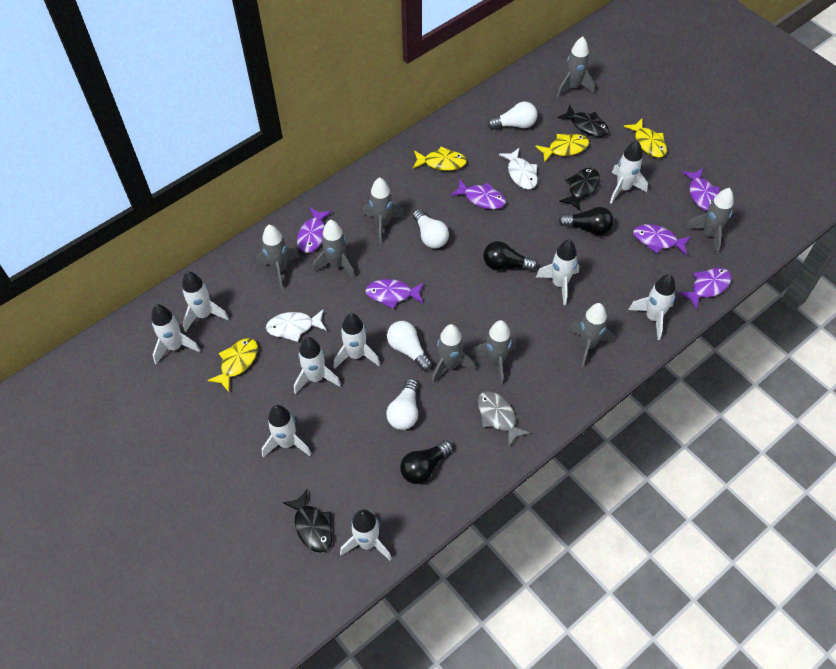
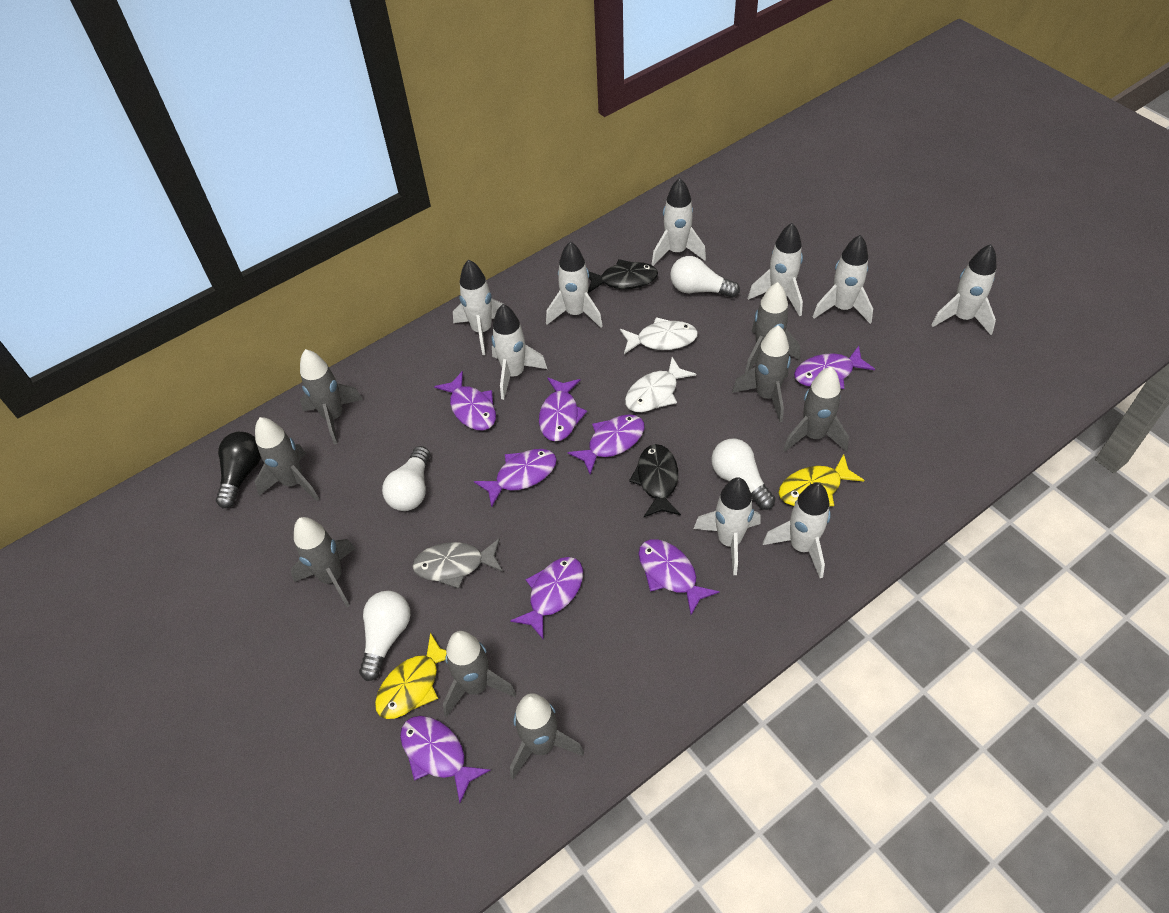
black fish: 3 -> 2
black light bulb: 3 -> 1
purple fish: 6 -> 8
yellow fish: 4 -> 2

